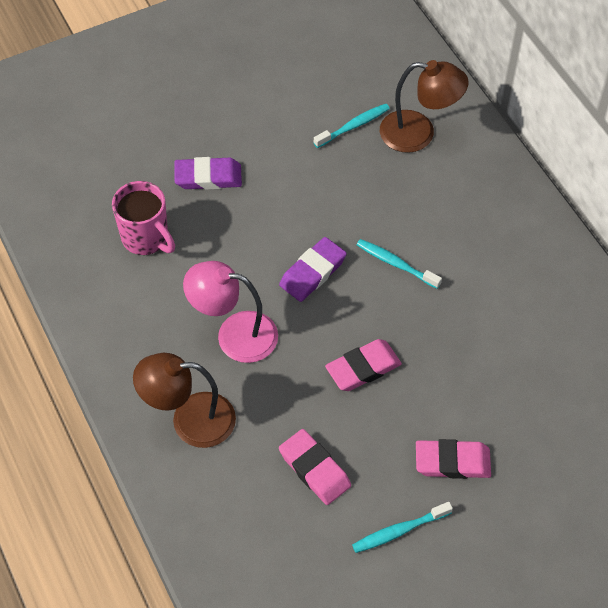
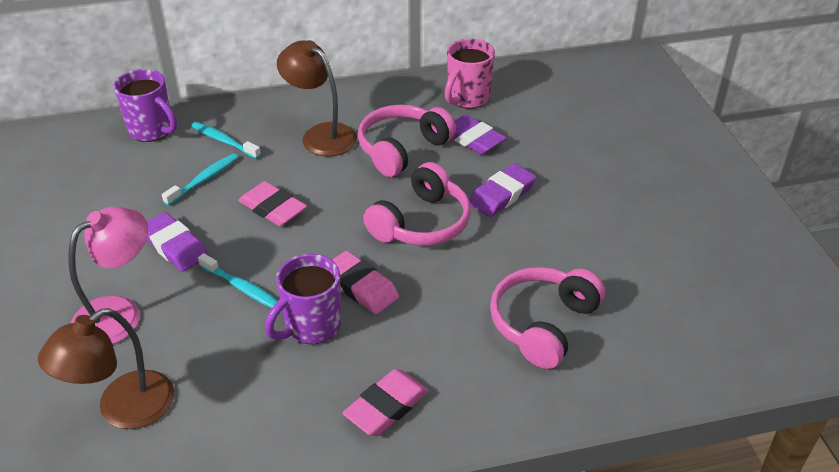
pink headphones: 0 -> 3
purple eraser: 2 -> 3
purple mug: 0 -> 2

